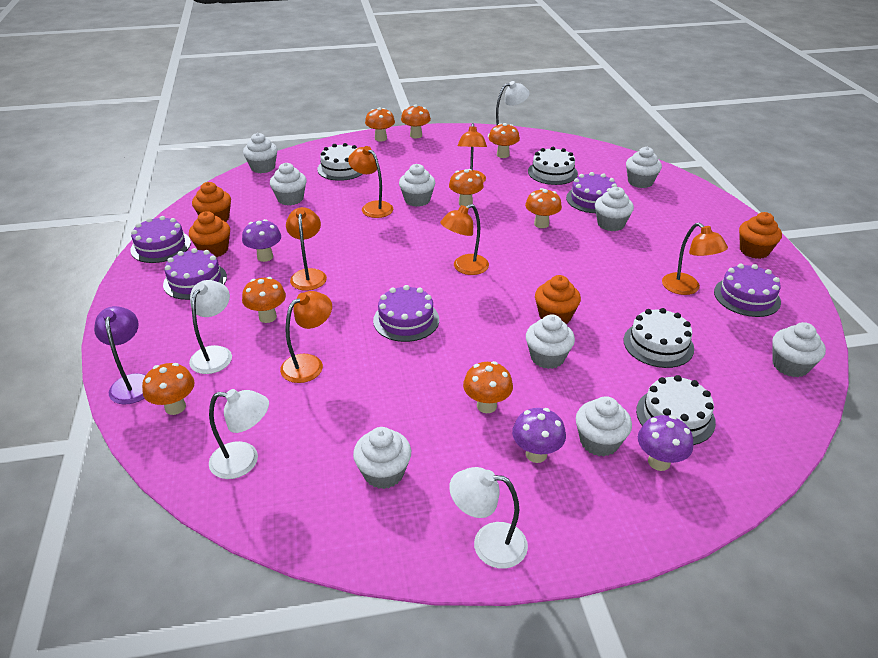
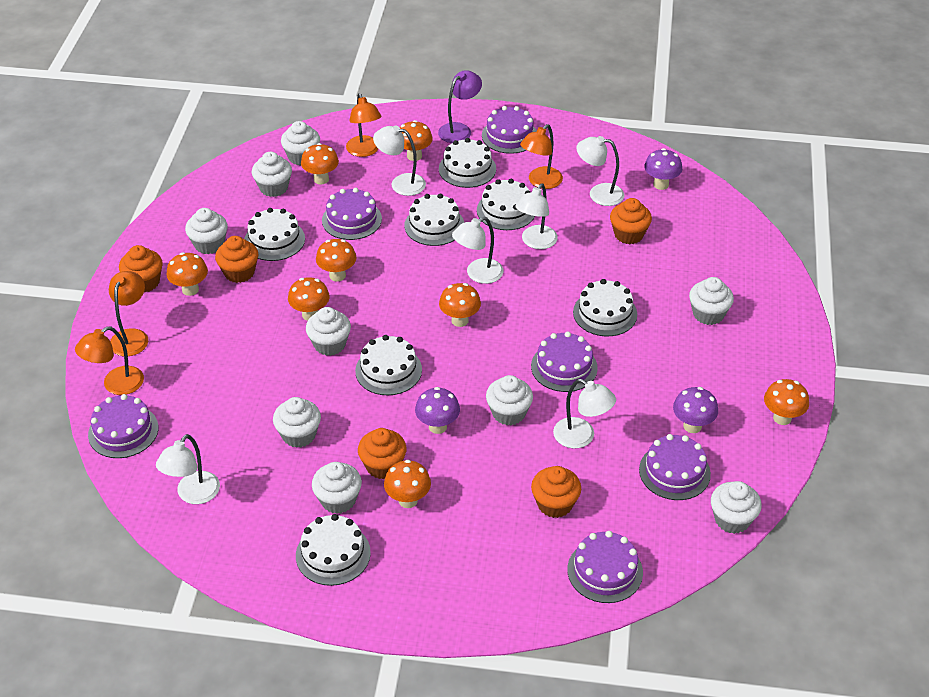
orange cupcake: 4 -> 5
orange lamp: 6 -> 4
purple cake: 5 -> 6
white cake: 4 -> 7
white lamp: 4 -> 6

